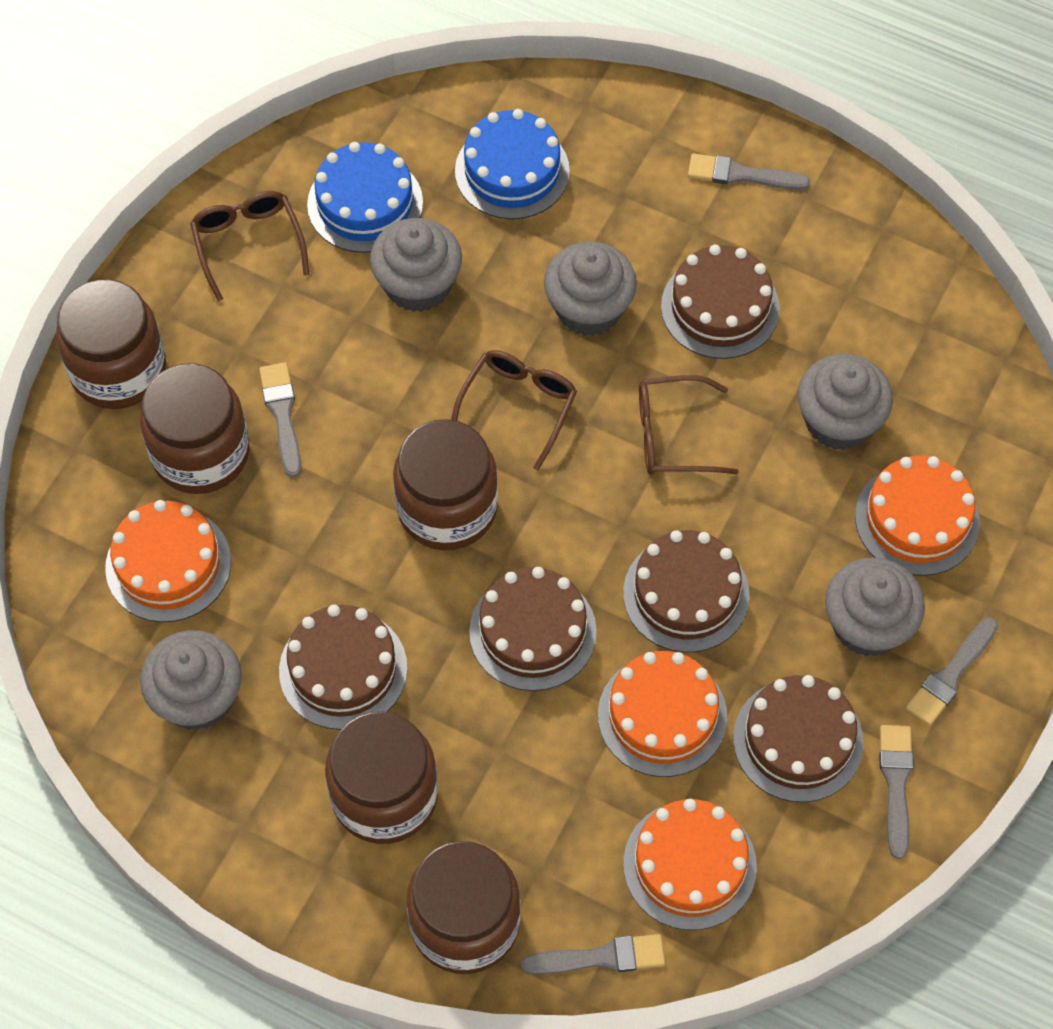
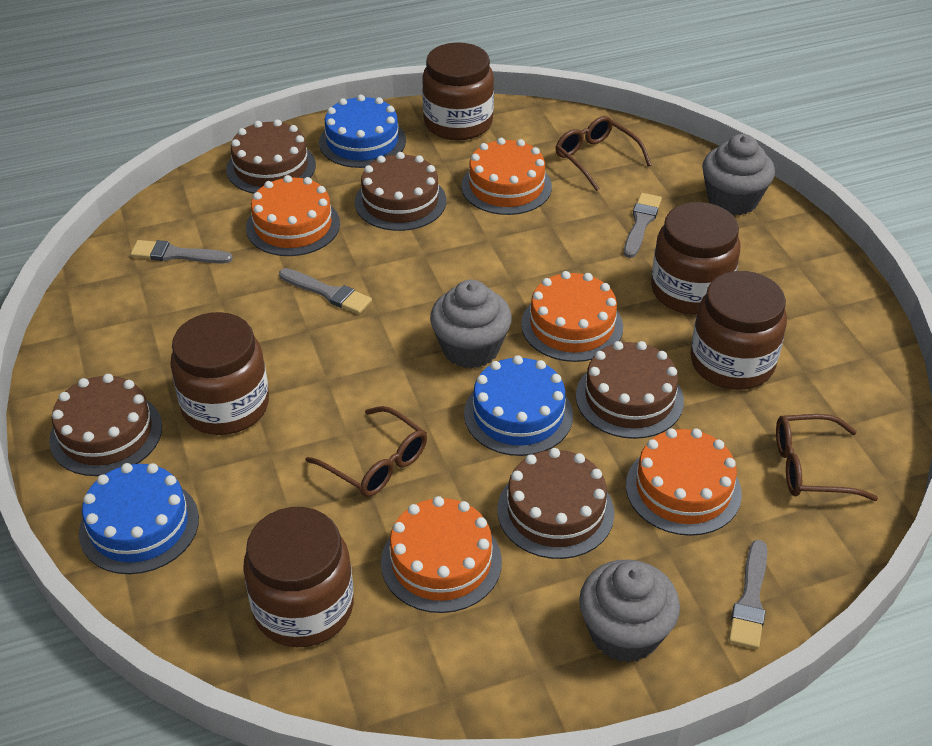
blue cake: 2 -> 3
grey brush: 5 -> 4
grey cupcake: 5 -> 3
orange cake: 4 -> 5

